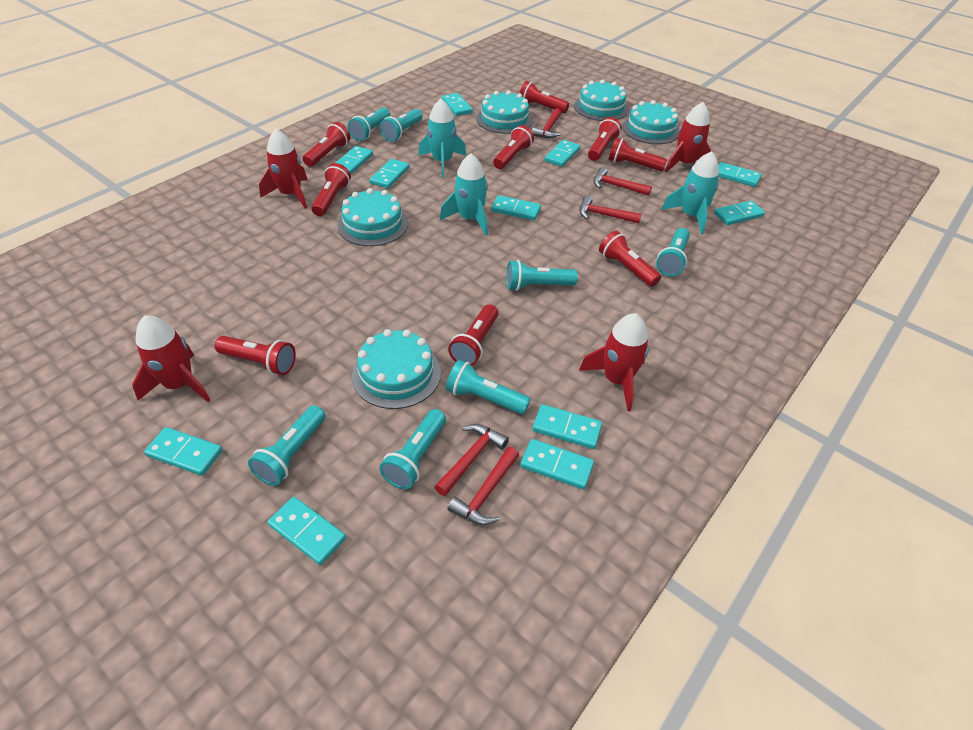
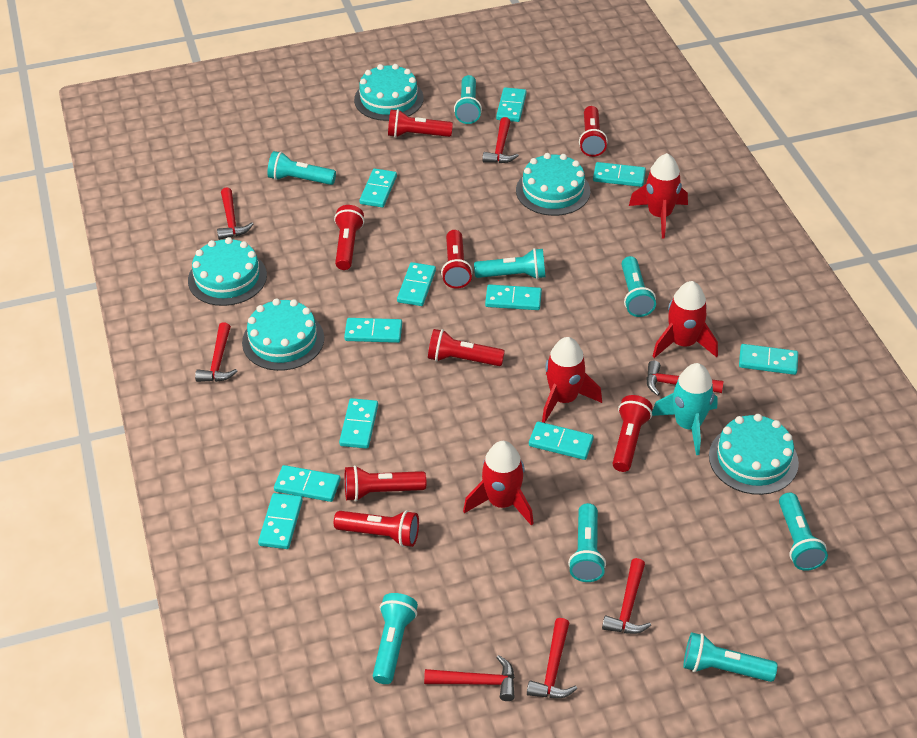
red flashlight: 9 -> 8
red hammer: 5 -> 7
turquoise flashlight: 7 -> 8
turquoise rocket: 3 -> 1

